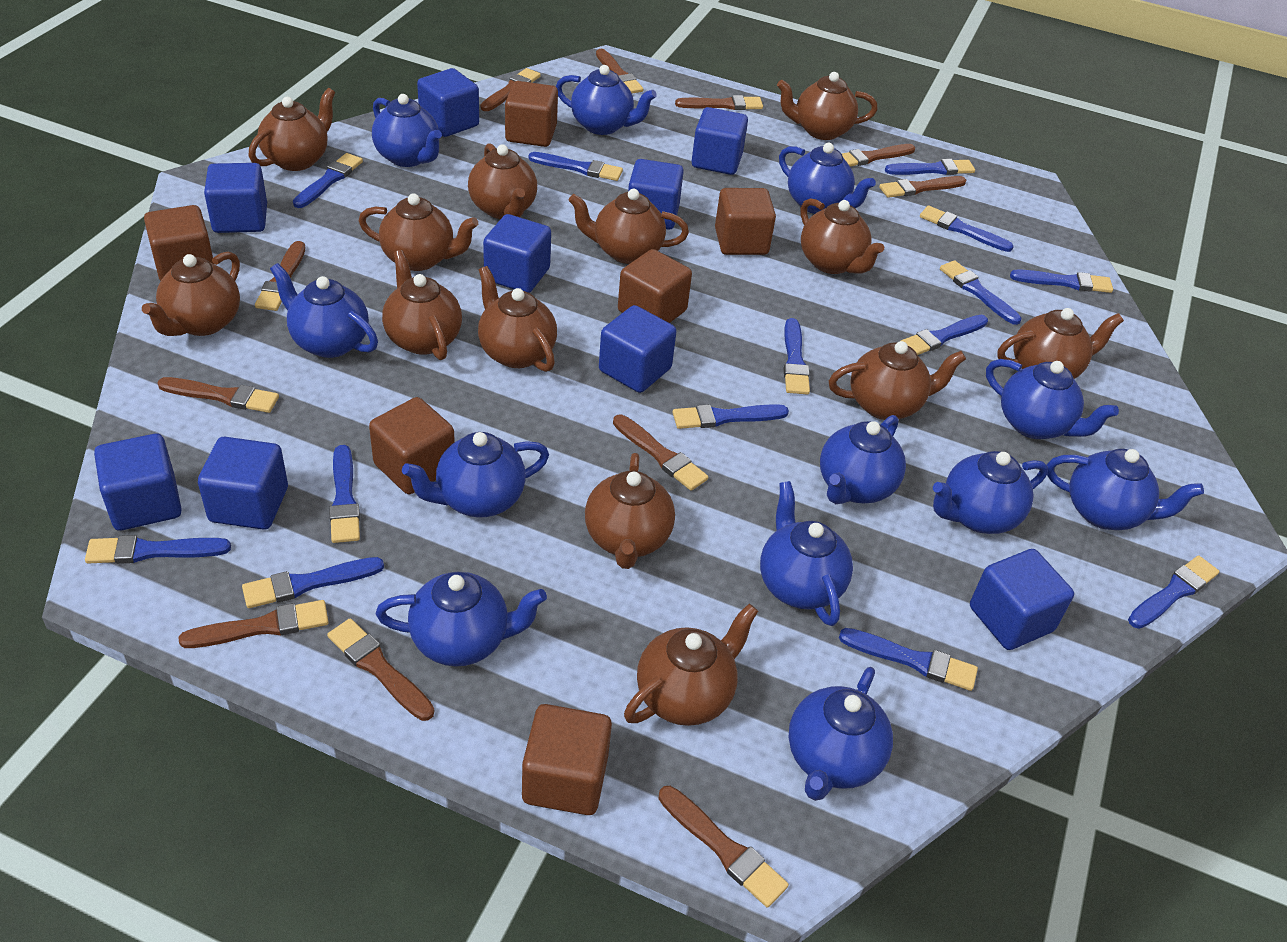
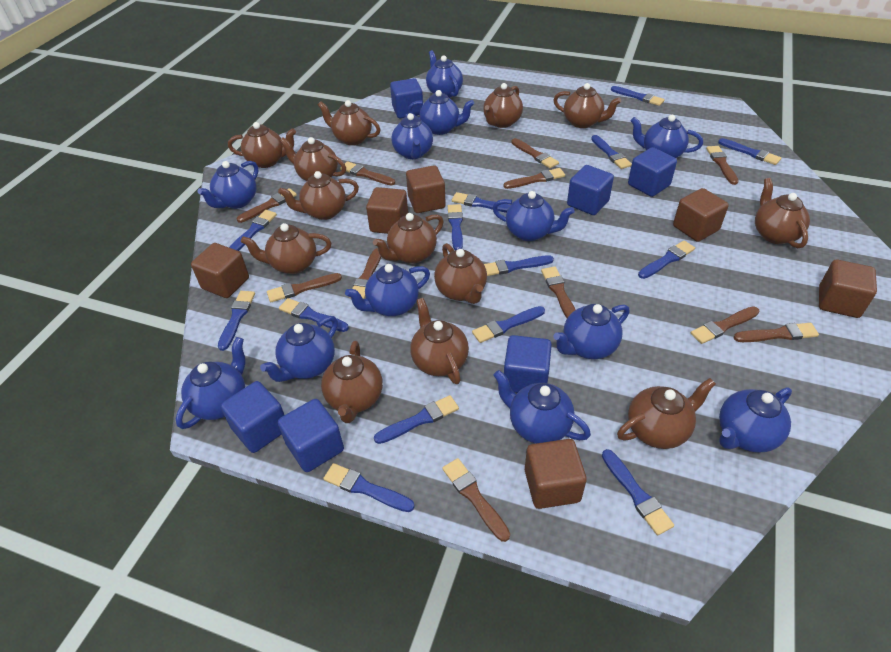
blue cube: 9 -> 6

